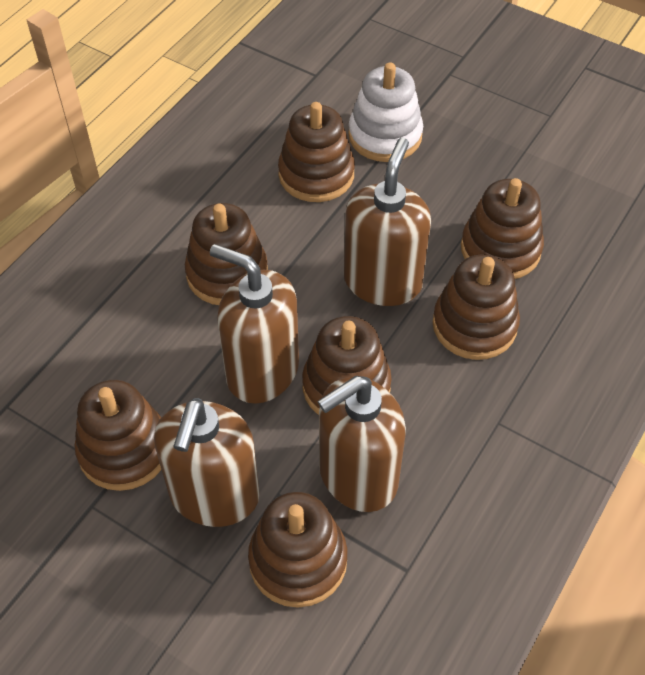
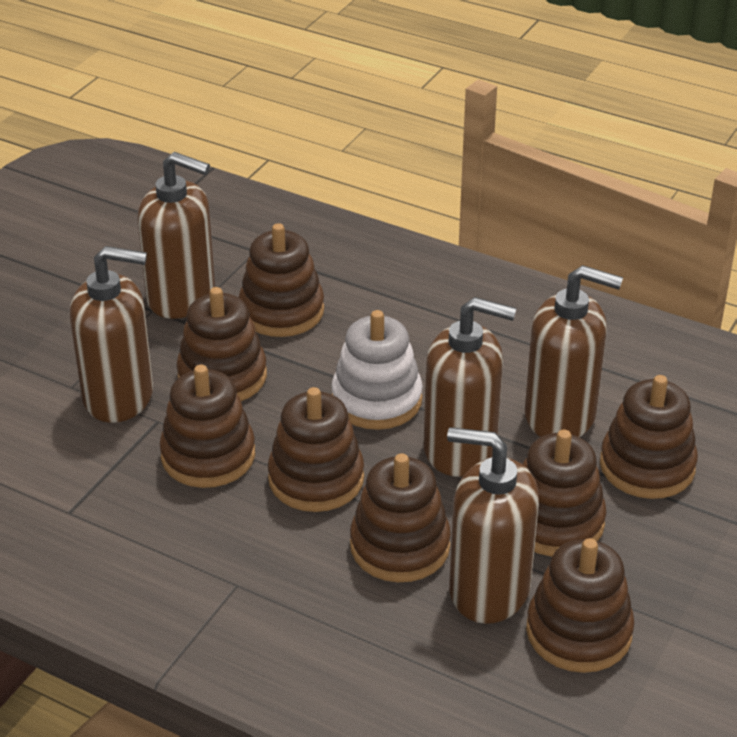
brown soap dispenser: 4 -> 5
brown stacking toy: 7 -> 8

